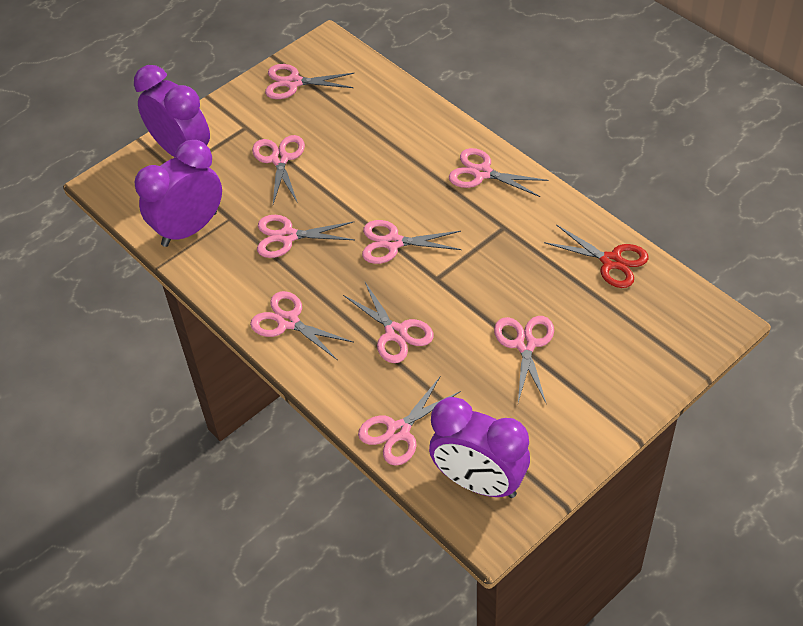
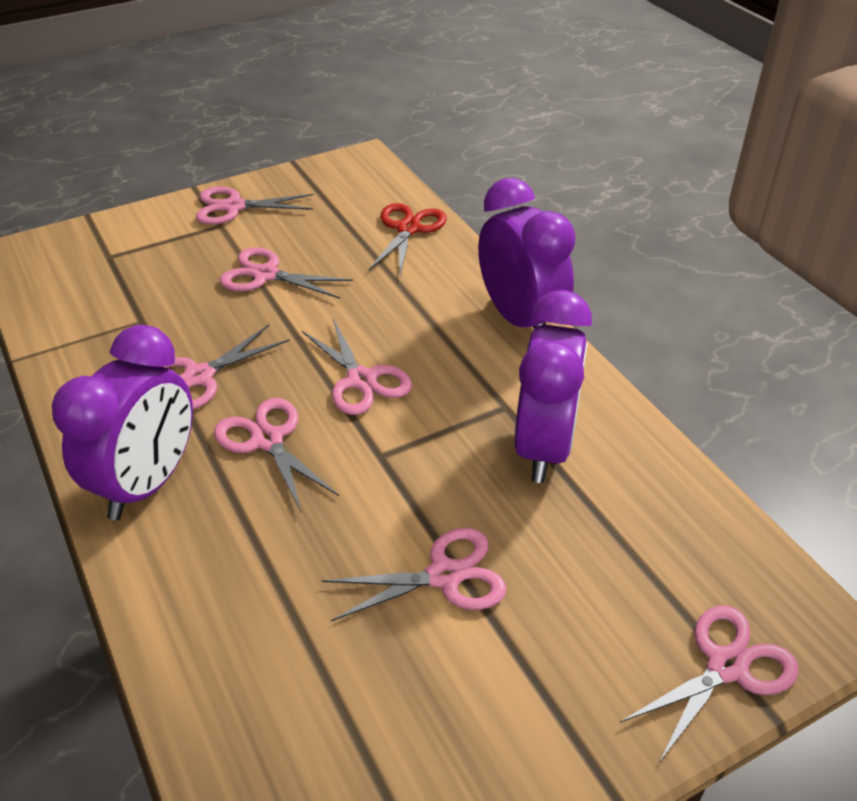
pink scissors: 9 -> 7

